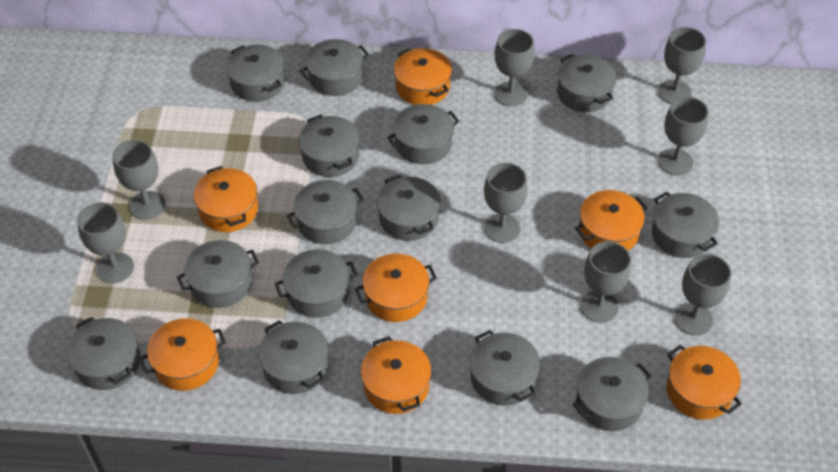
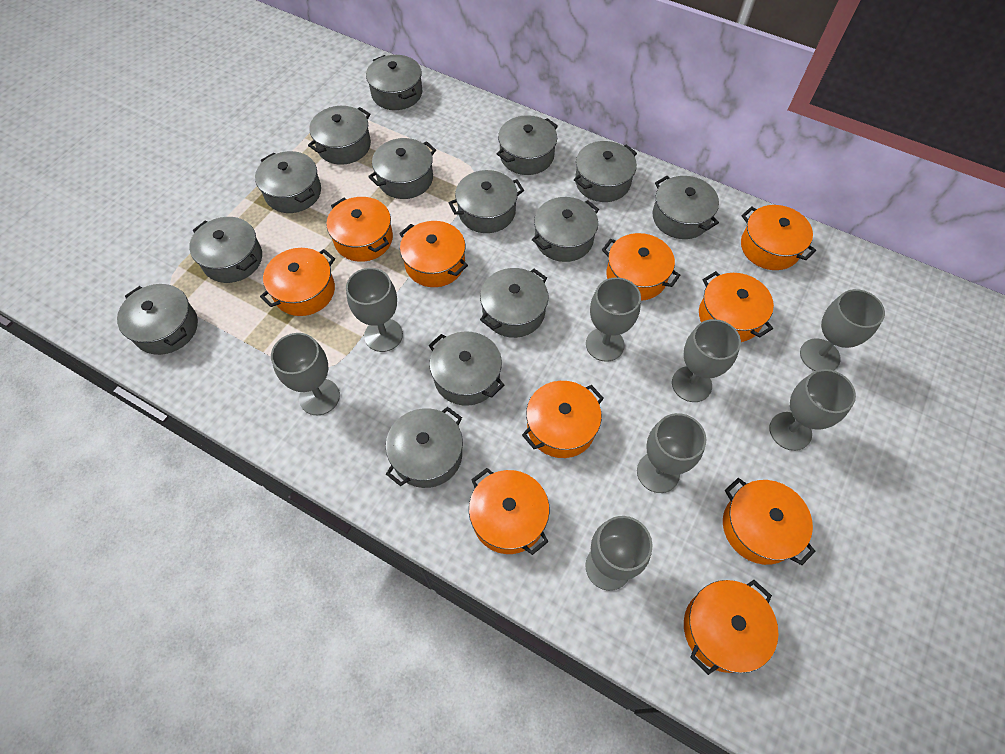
orange pot: 7 -> 10

